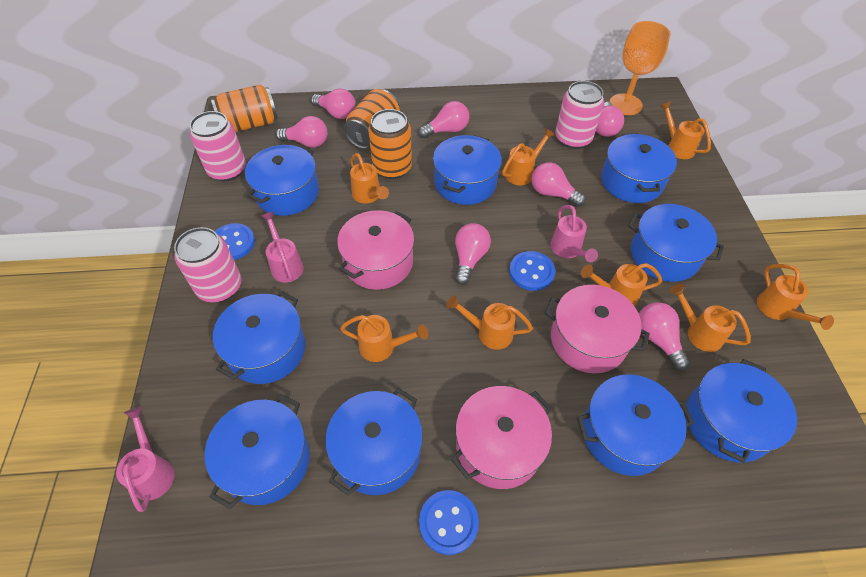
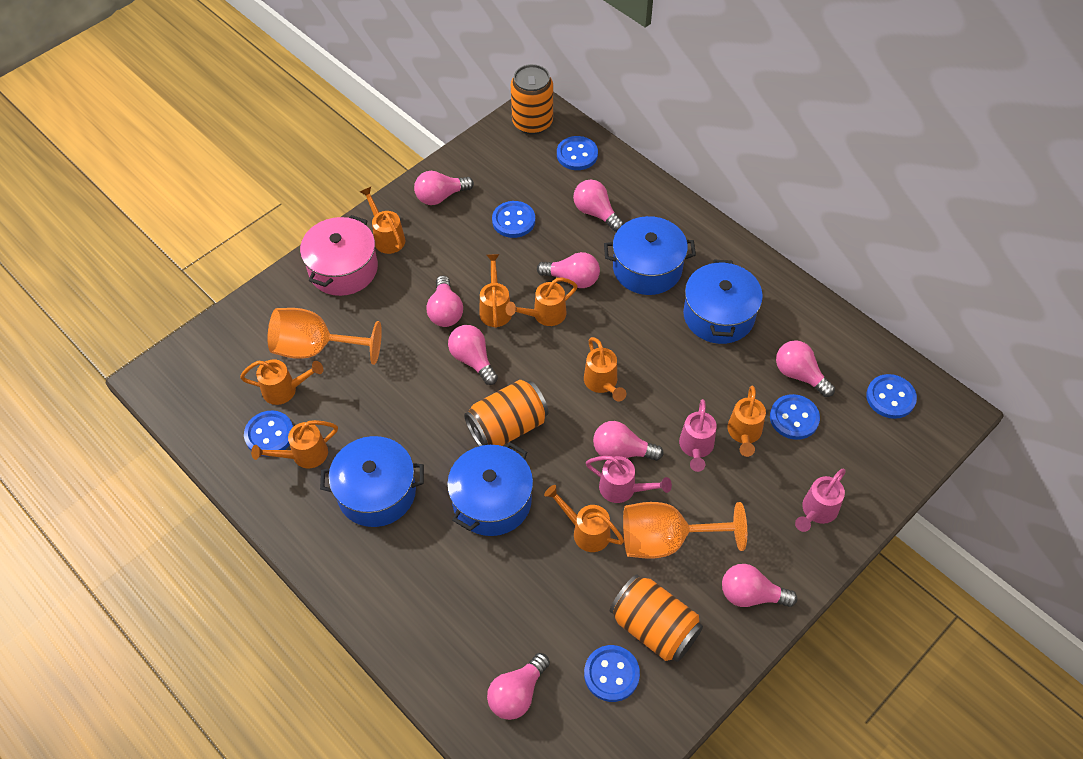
blue button: 3 -> 6
blue pot: 9 -> 4
orange goblet: 1 -> 2
pink can: 3 -> 0
pink light bulb: 7 -> 9
pink pot: 3 -> 1

